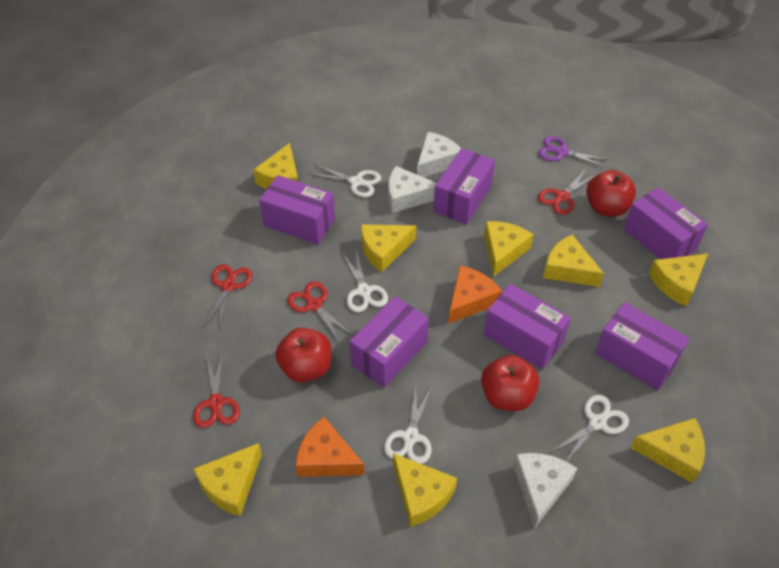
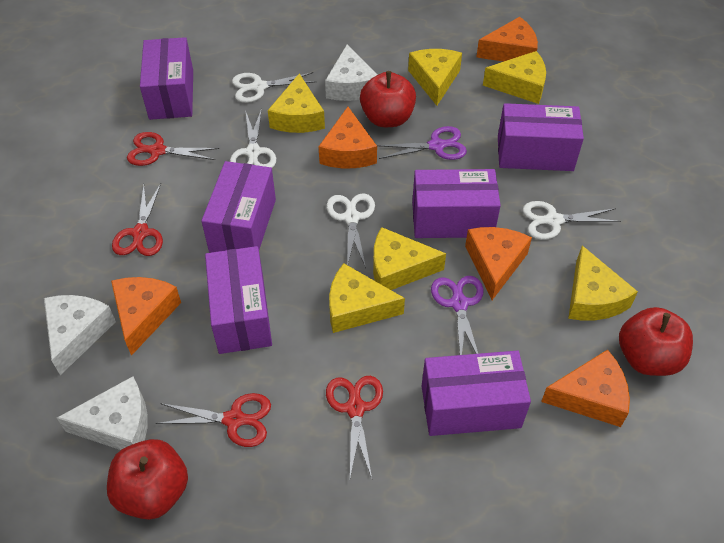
orange cheese: 2 -> 5
purple scissors: 1 -> 2
yellow cheese: 8 -> 6

